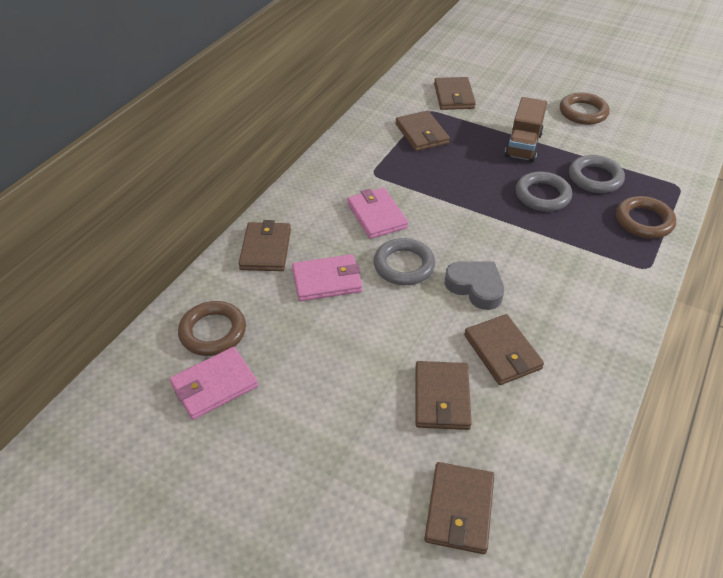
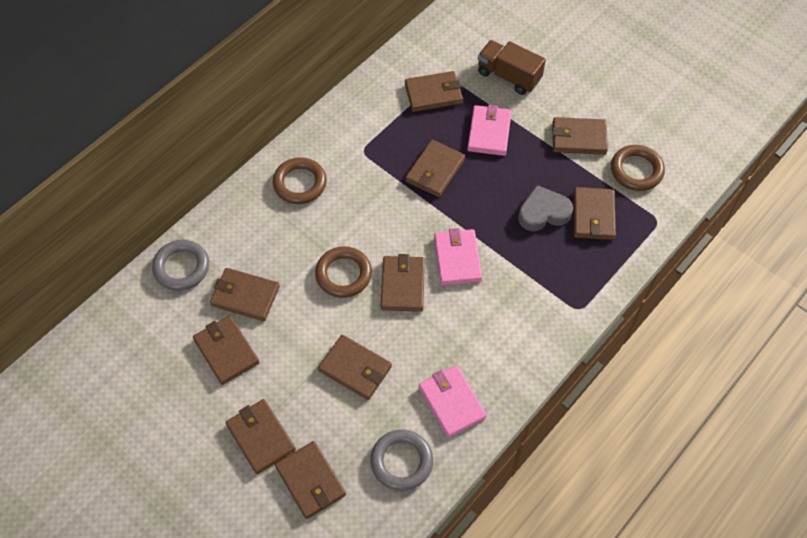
brown wallet: 6 -> 10
grey ring: 3 -> 2

